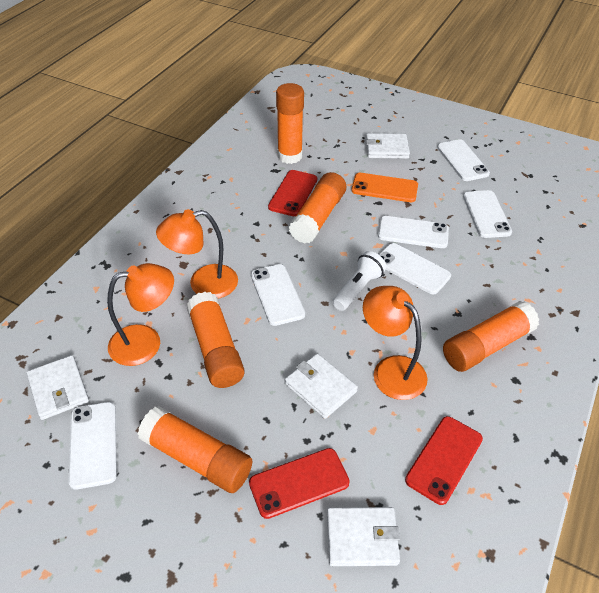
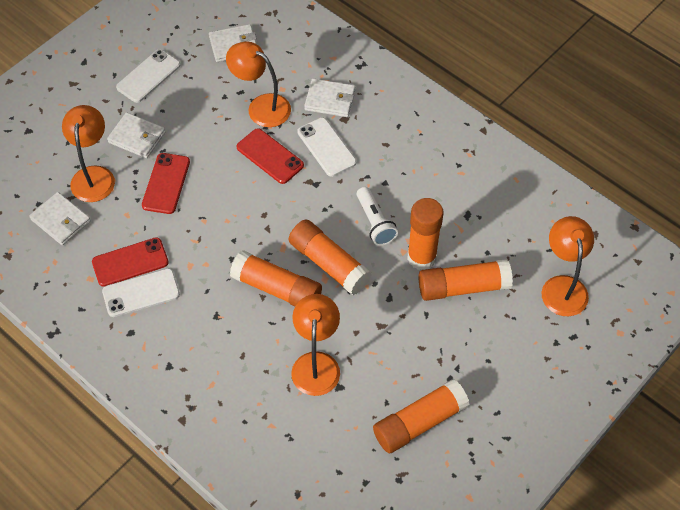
orange lamp: 3 -> 4
orange phone: 1 -> 0
white phone: 6 -> 3

